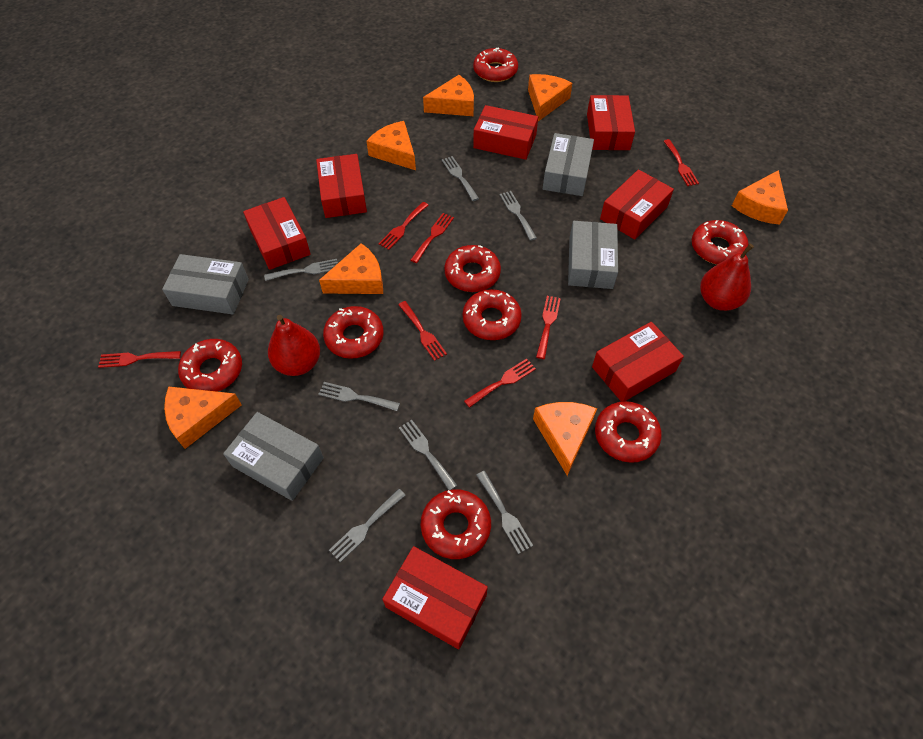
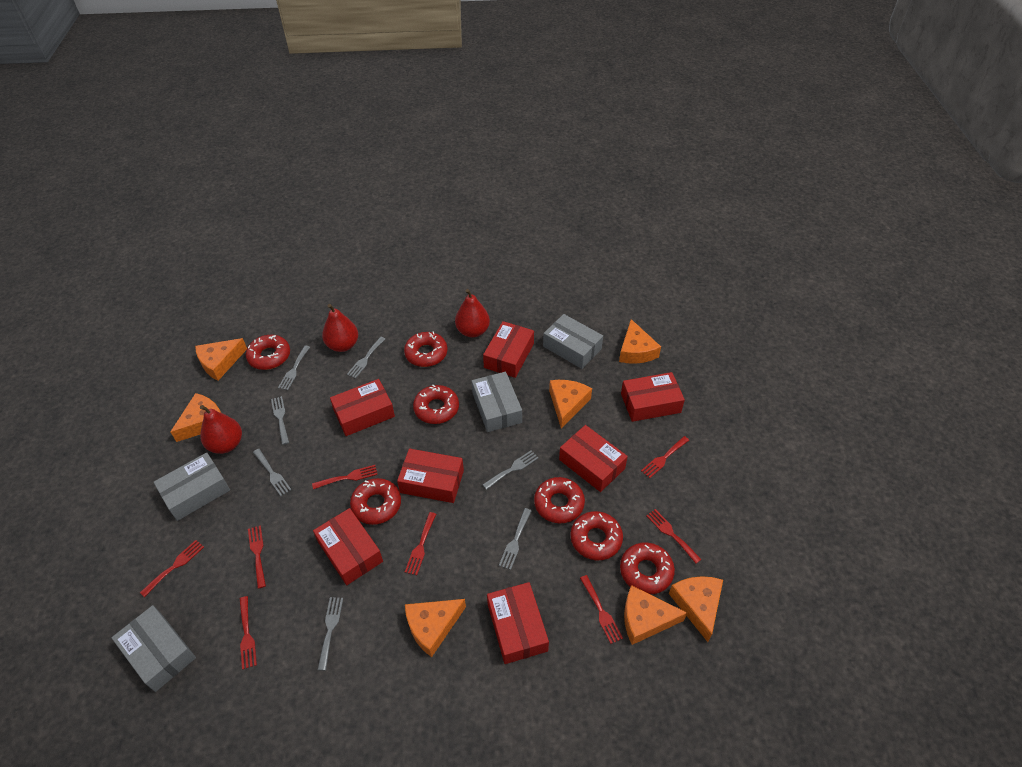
red donut: 8 -> 7
red fork: 7 -> 8
red pear: 2 -> 3

